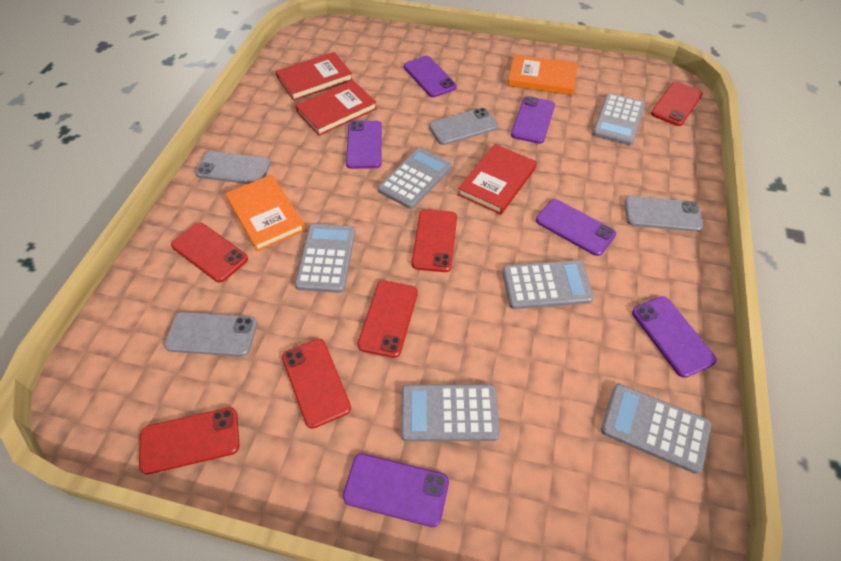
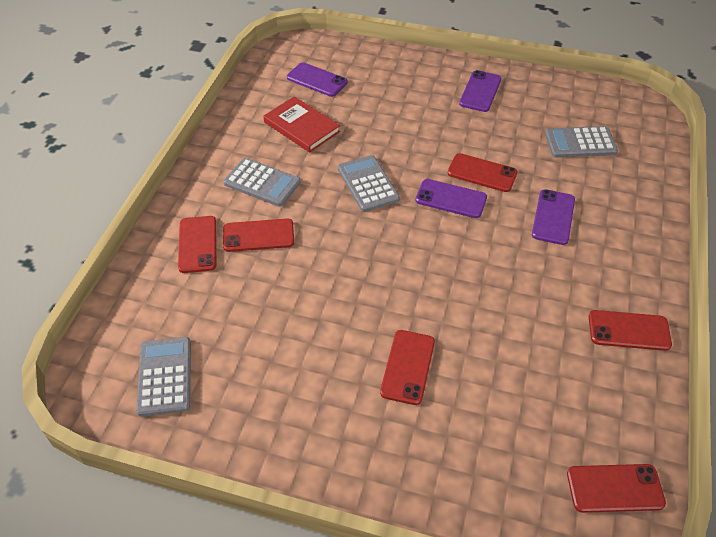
grey calculator: 6 -> 4
grey phone: 4 -> 0
orange book: 2 -> 0
purple phone: 6 -> 4
red book: 3 -> 1

